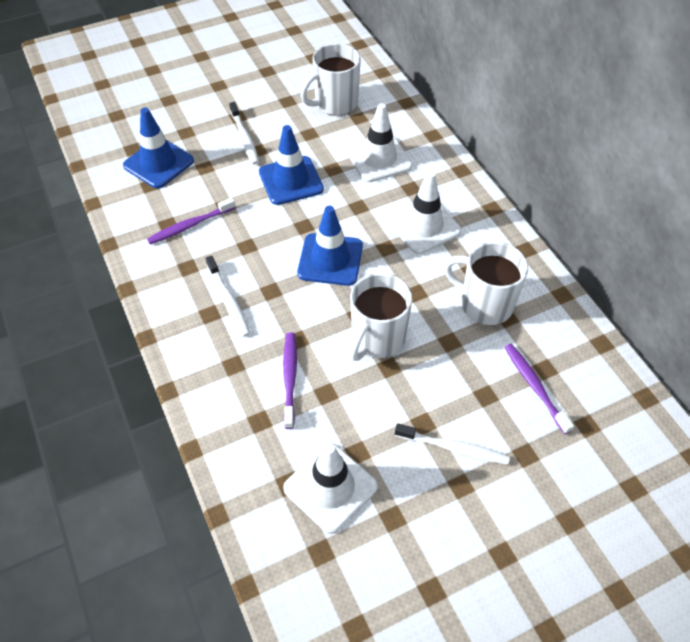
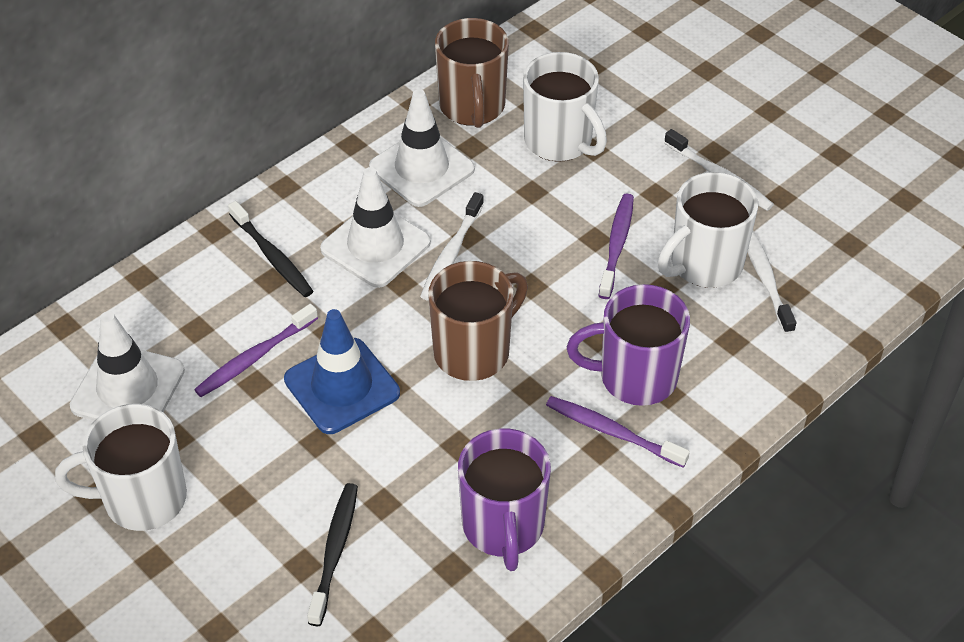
black toothbrush: 0 -> 2
blue traffic cone: 3 -> 1
brown mug: 0 -> 2
purple mug: 0 -> 2

